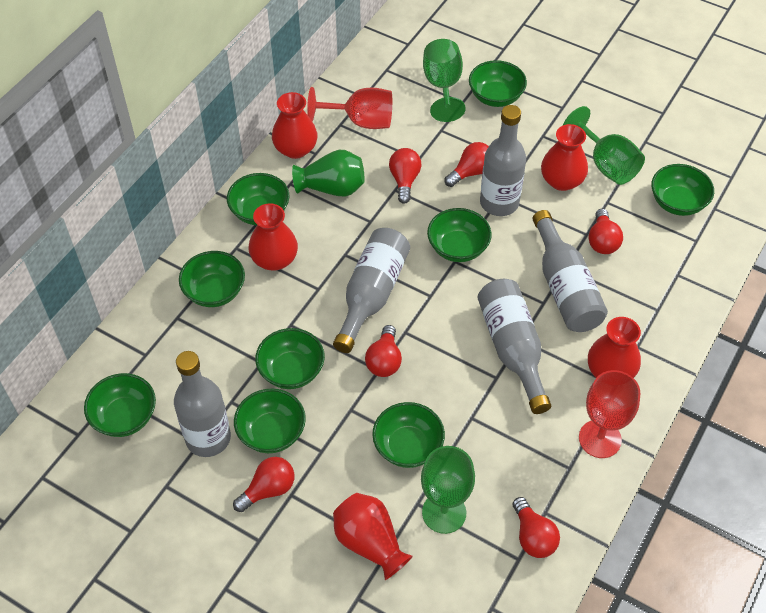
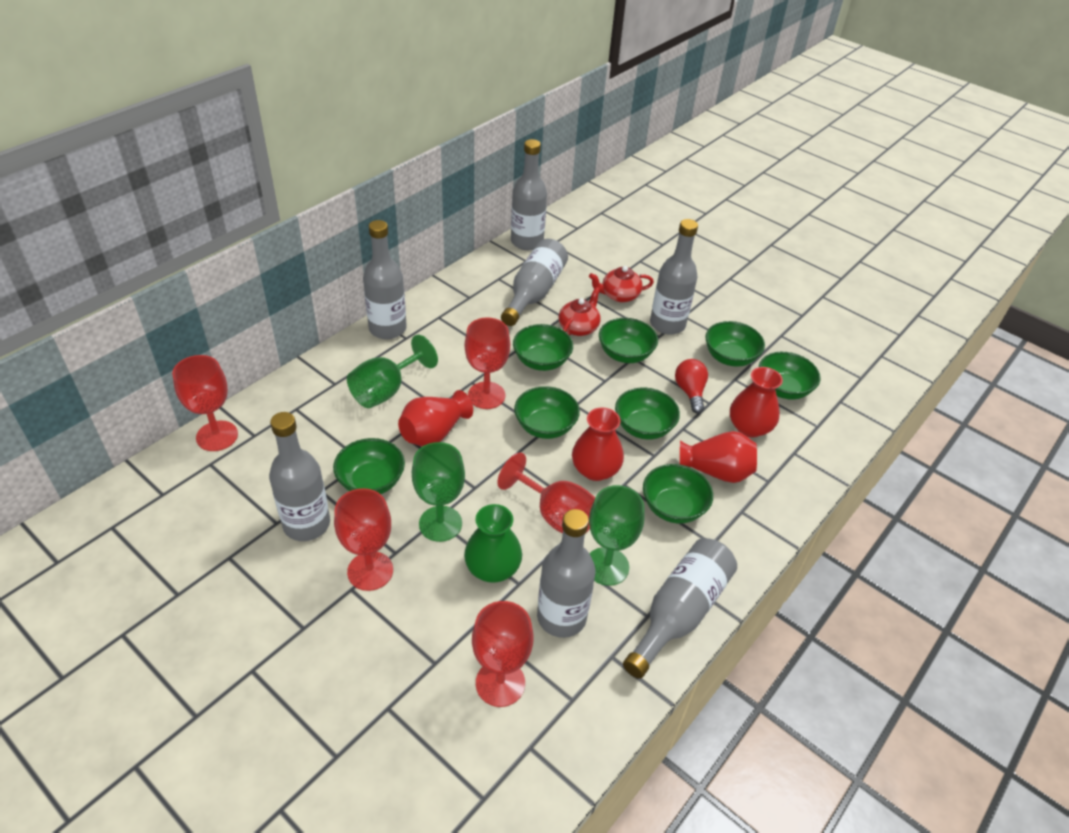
green bowl: 9 -> 8
grey bottle: 5 -> 7
red goblet: 2 -> 5
red light bulb: 6 -> 1
red teapot: 0 -> 2
red vase: 5 -> 4

